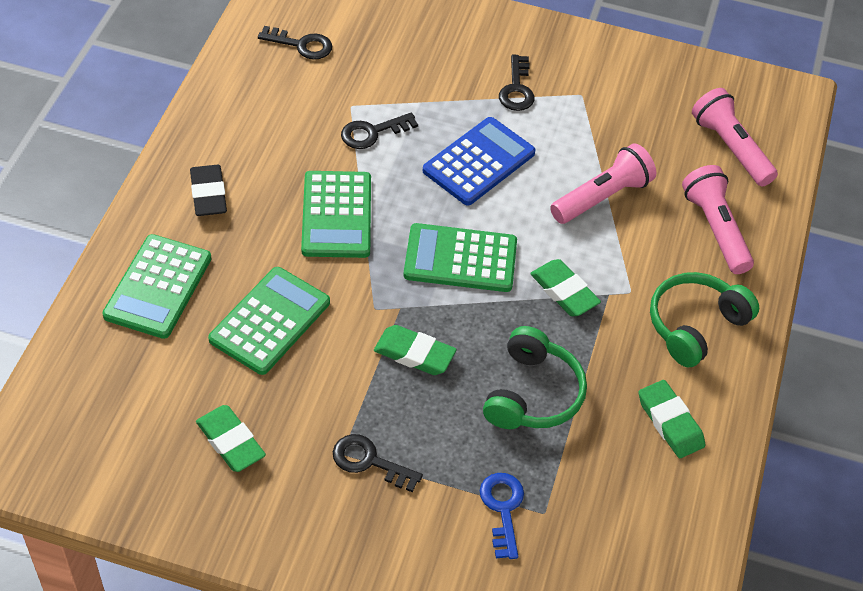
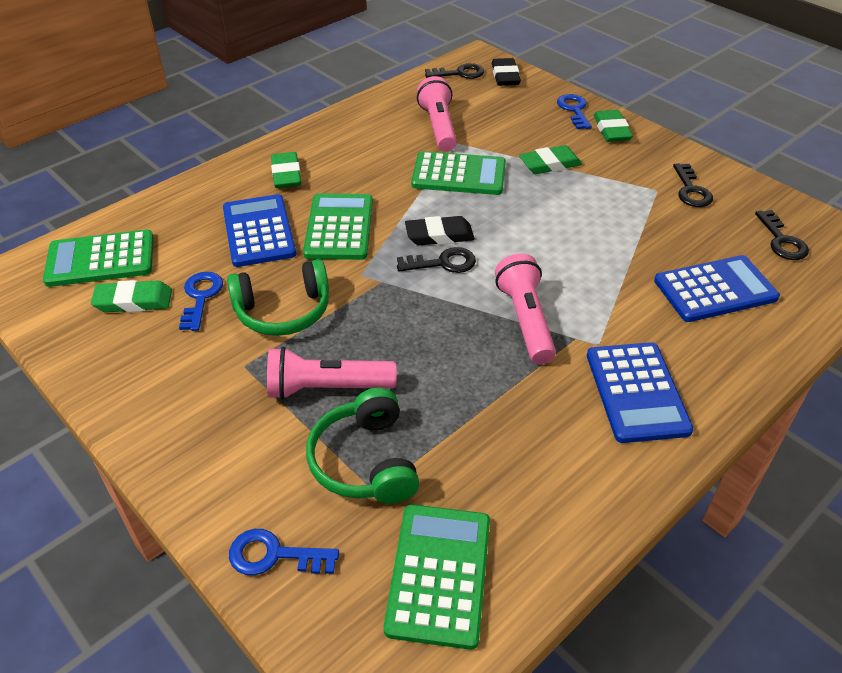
black eraser: 1 -> 2
blue calculator: 1 -> 3
blue key: 1 -> 3

